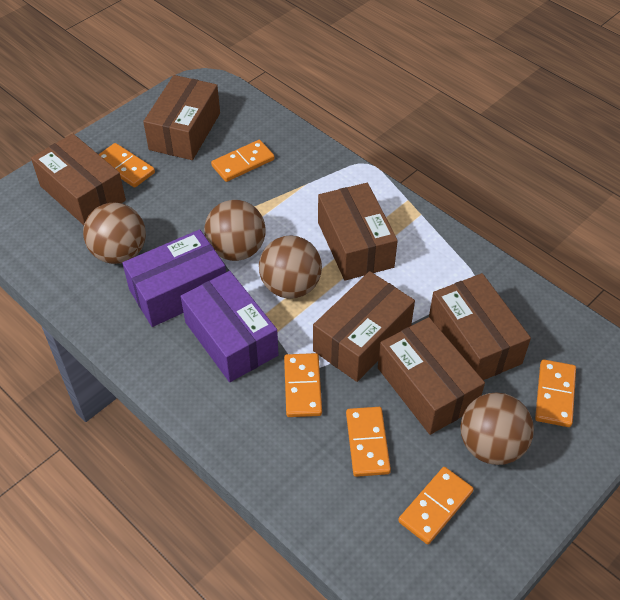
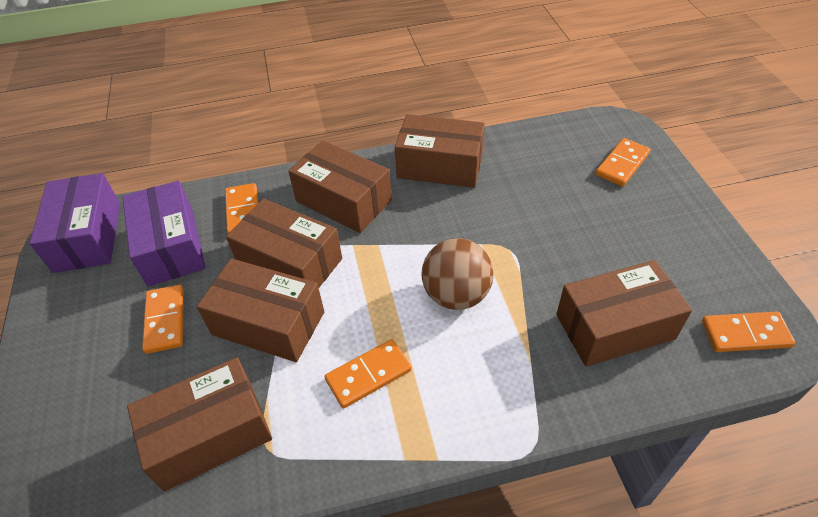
brown ball: 4 -> 1
orange domino: 6 -> 5

